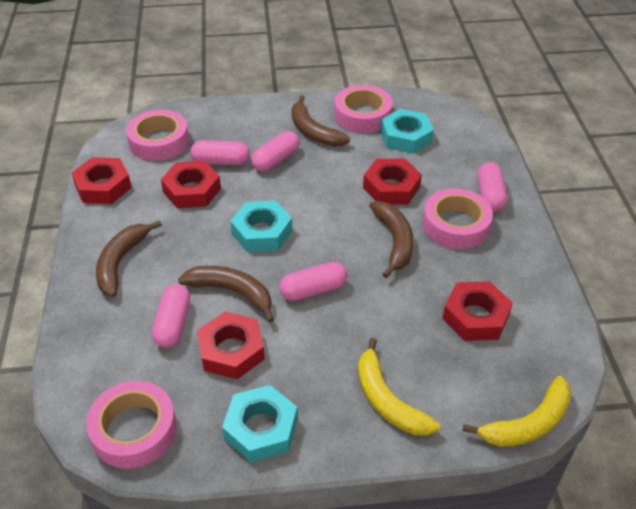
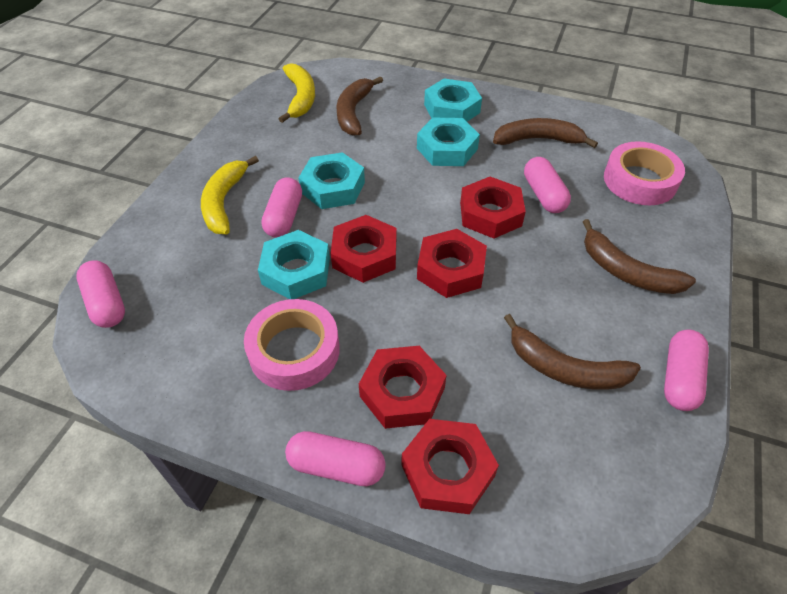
pink tape: 4 -> 2
turquoise nut: 3 -> 4

